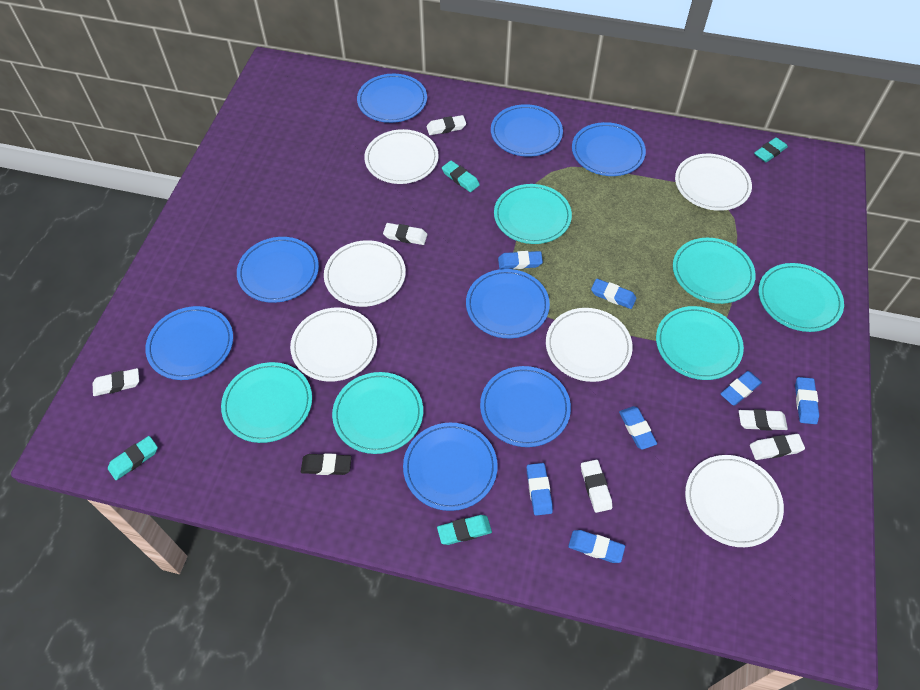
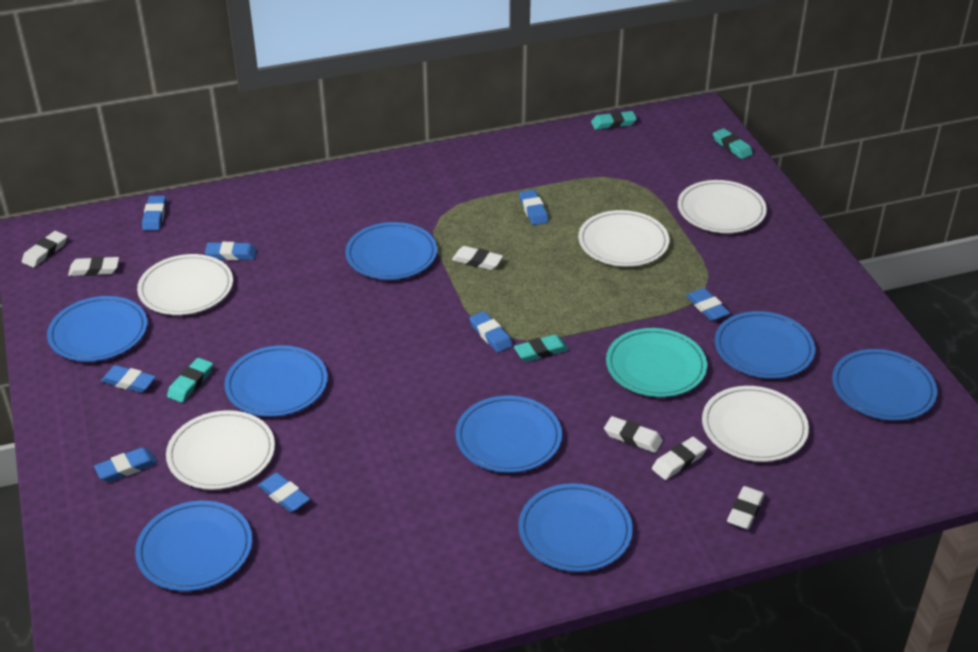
black eraser: 1 -> 0
blue eraser: 7 -> 8
turquoise plate: 6 -> 1
white plate: 6 -> 5

